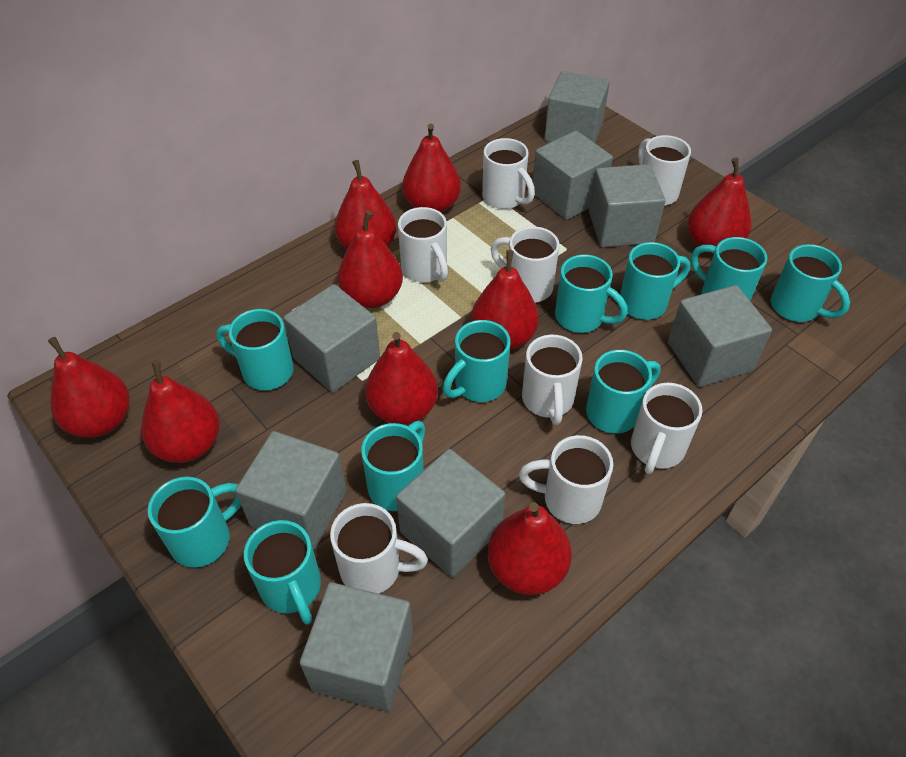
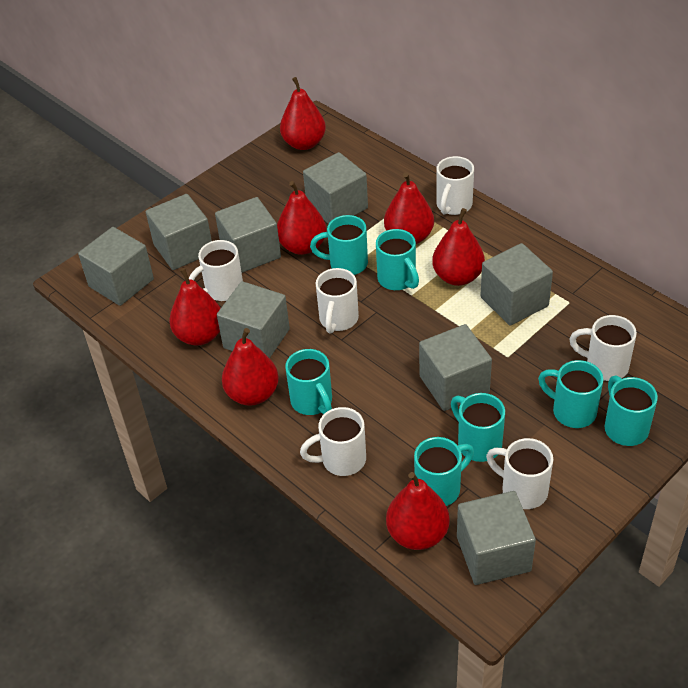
red pear: 9 -> 7
turquoise mug: 10 -> 7
white mug: 8 -> 6

